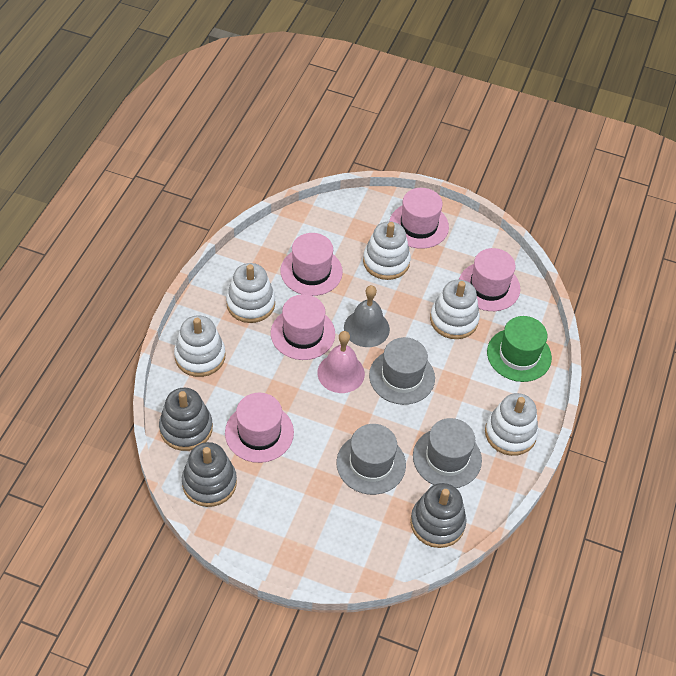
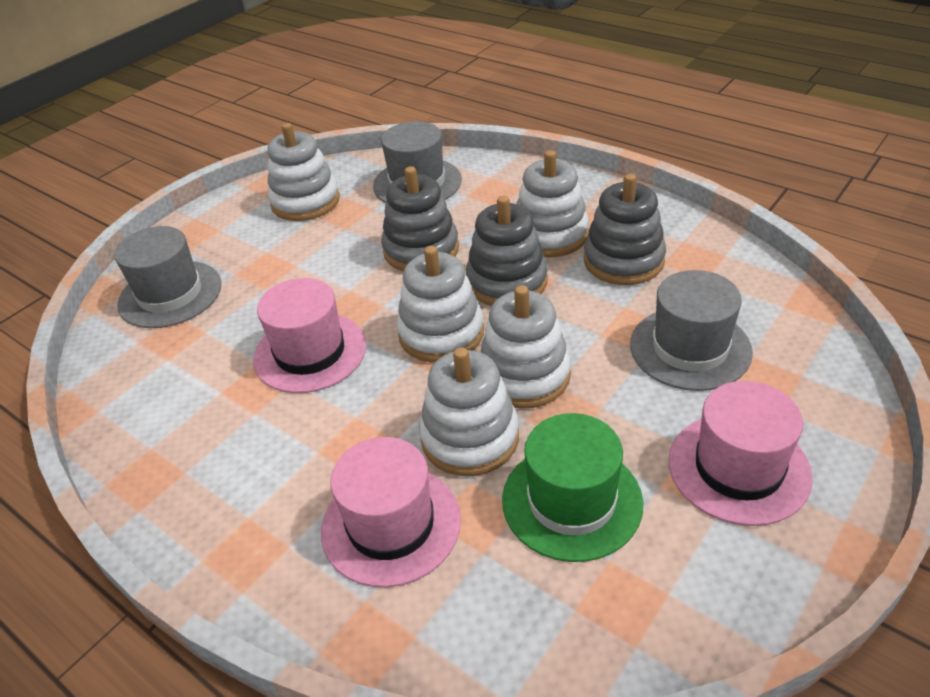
grey bell: 1 -> 0
pink bell: 1 -> 0
pink hat: 5 -> 3

